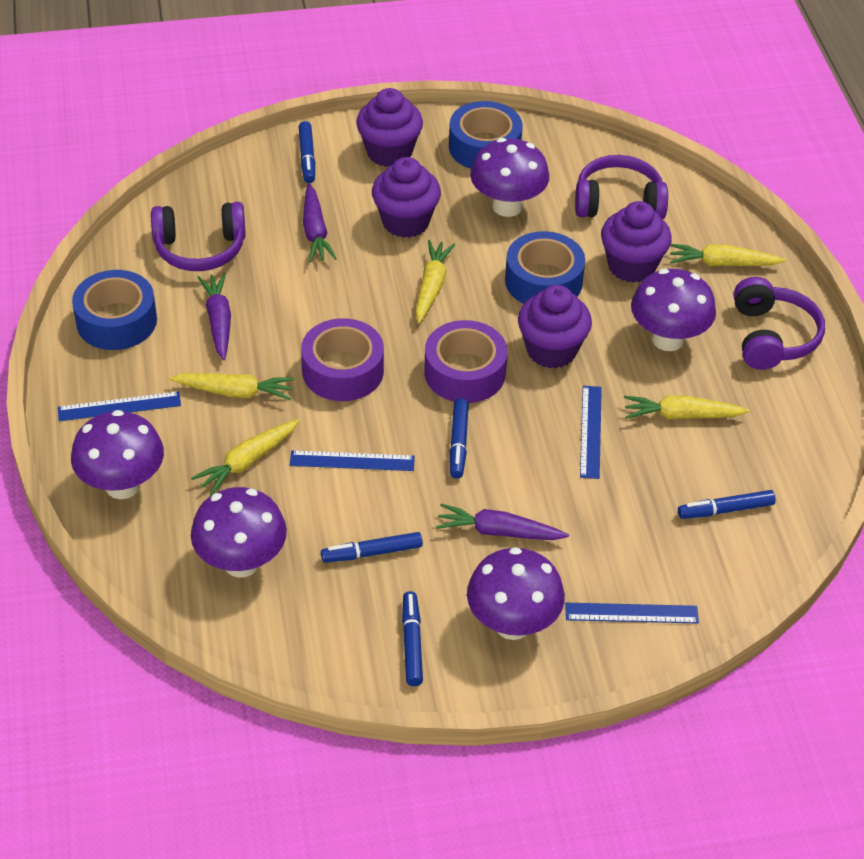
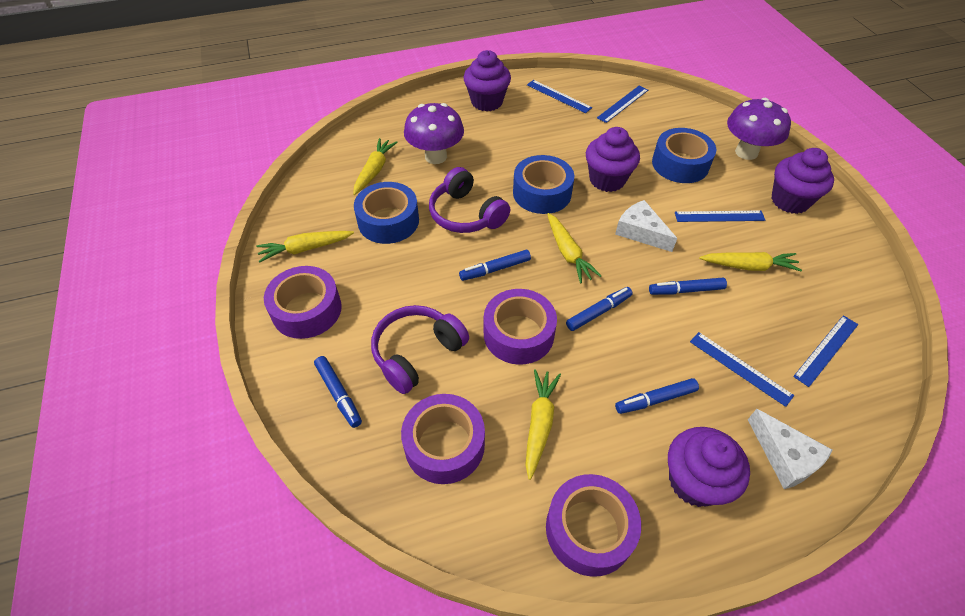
blue ruler: 4 -> 5
purple carrot: 3 -> 0
purple headphones: 3 -> 2
purple mushroom: 5 -> 2
purple tape: 2 -> 4
white cheese: 0 -> 2

